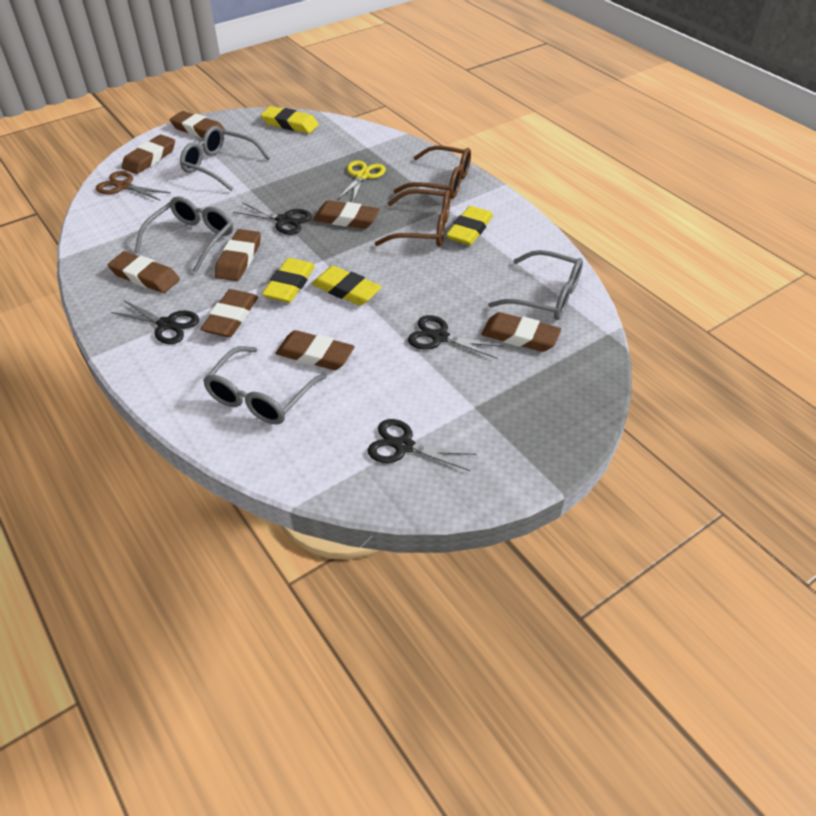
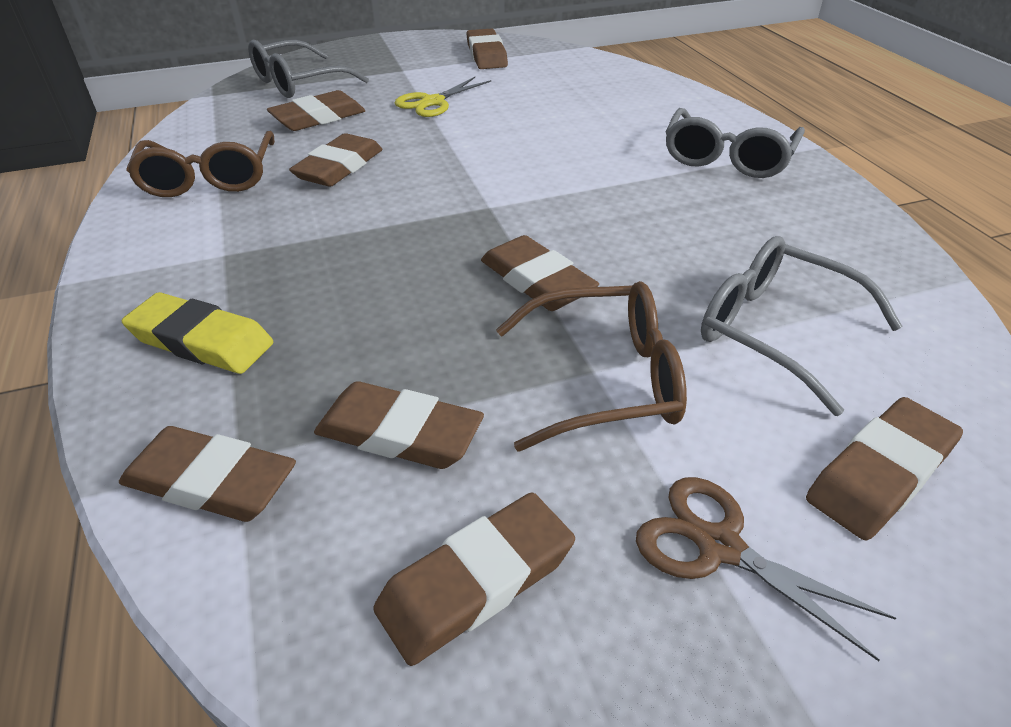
black scissors: 4 -> 0
grey glasses: 4 -> 3
yellow eraser: 4 -> 1

